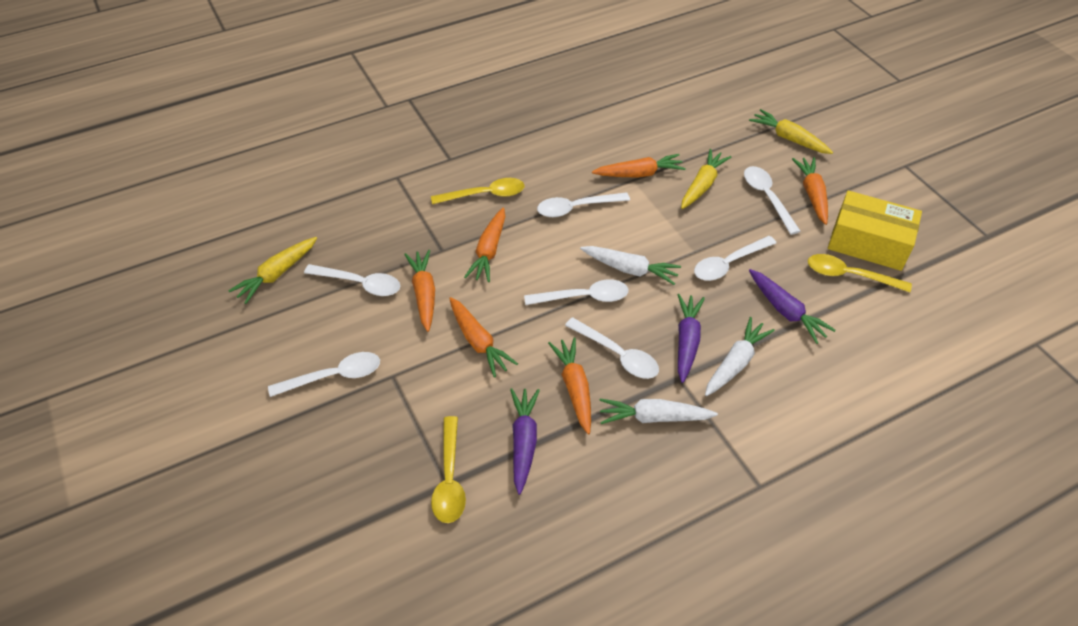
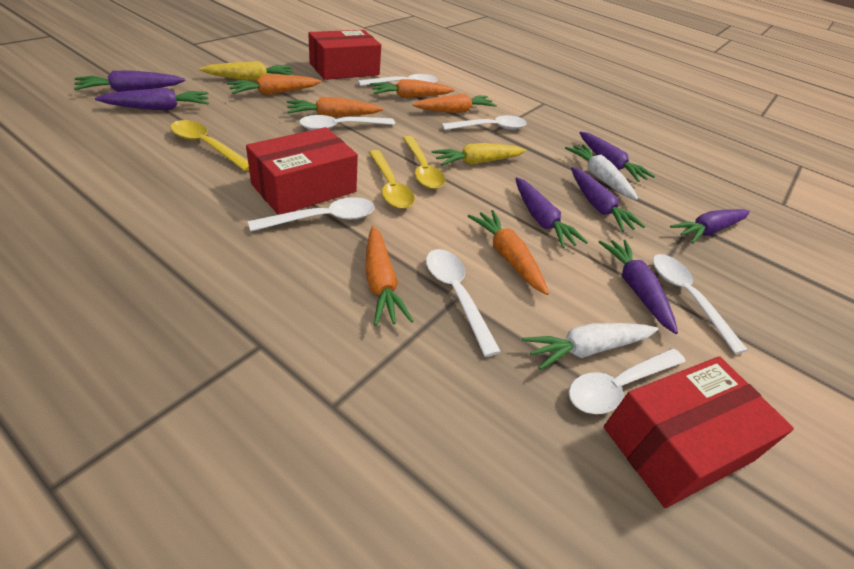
purple carrot: 3 -> 7
red box: 0 -> 3
white carrot: 3 -> 2
yellow box: 1 -> 0
yellow carrot: 3 -> 2

